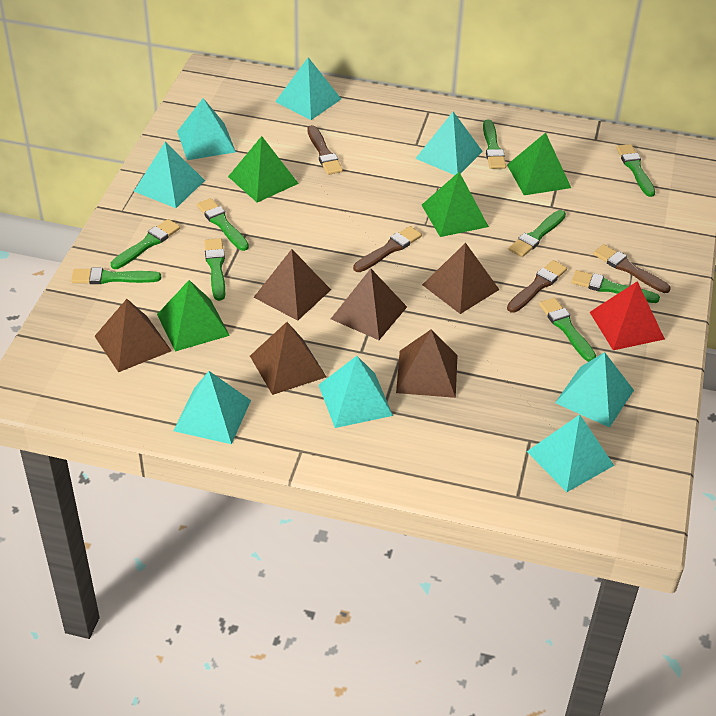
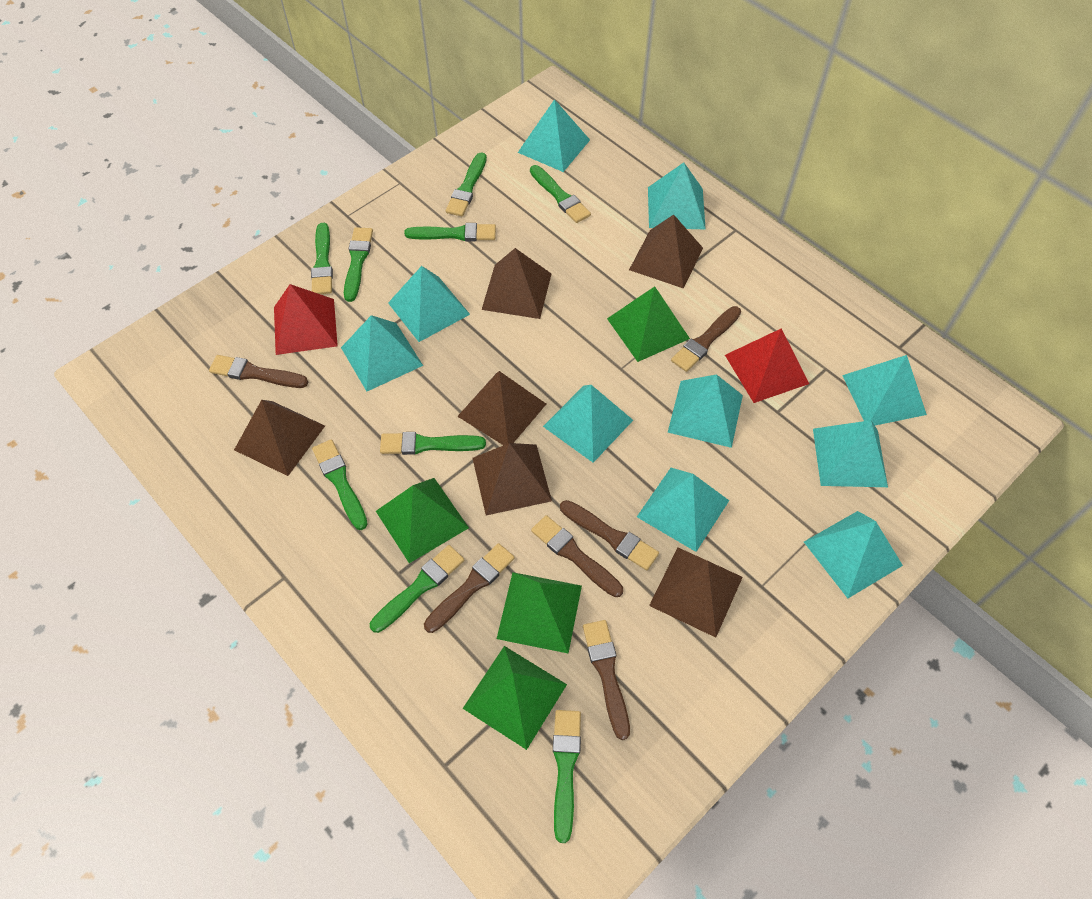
brown brush: 4 -> 6
red pyramid: 1 -> 2
turquoise pyramid: 8 -> 10

